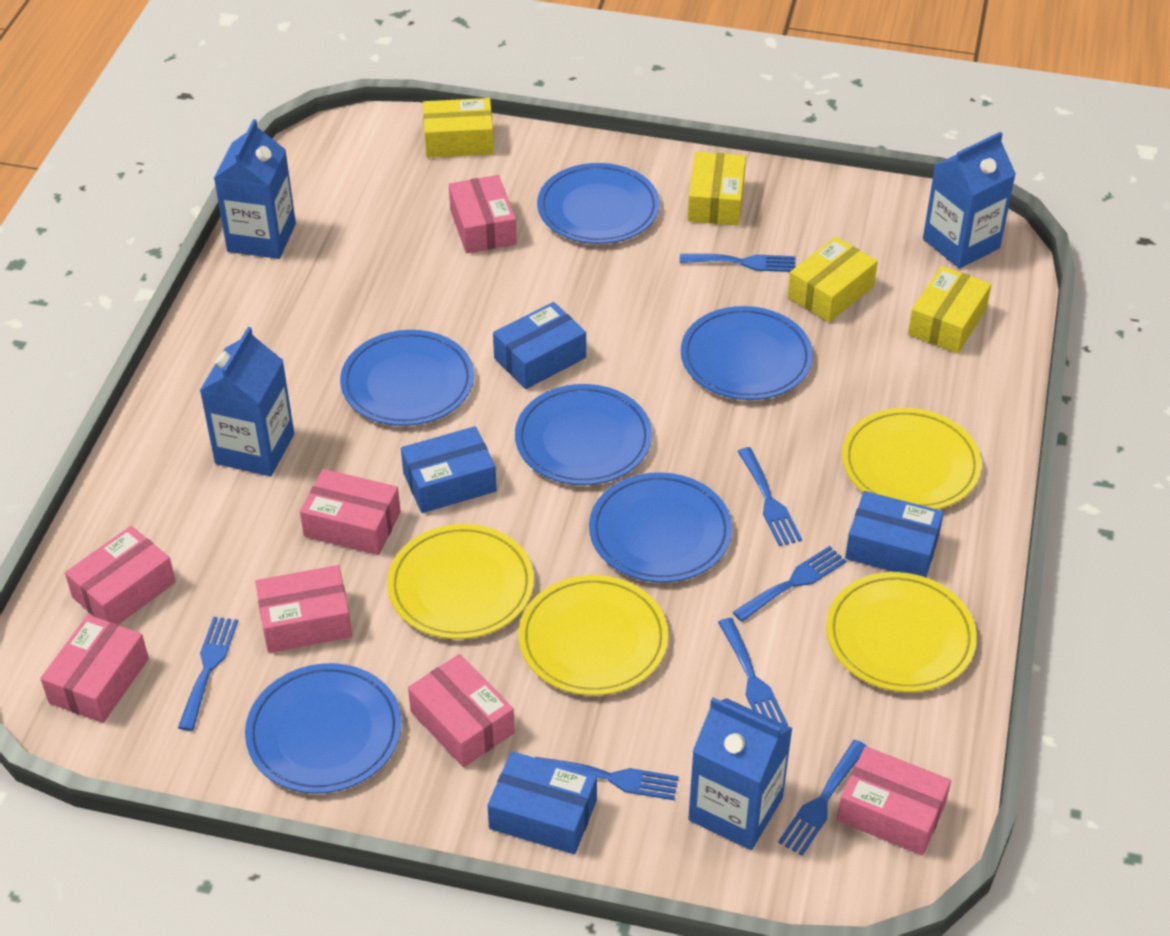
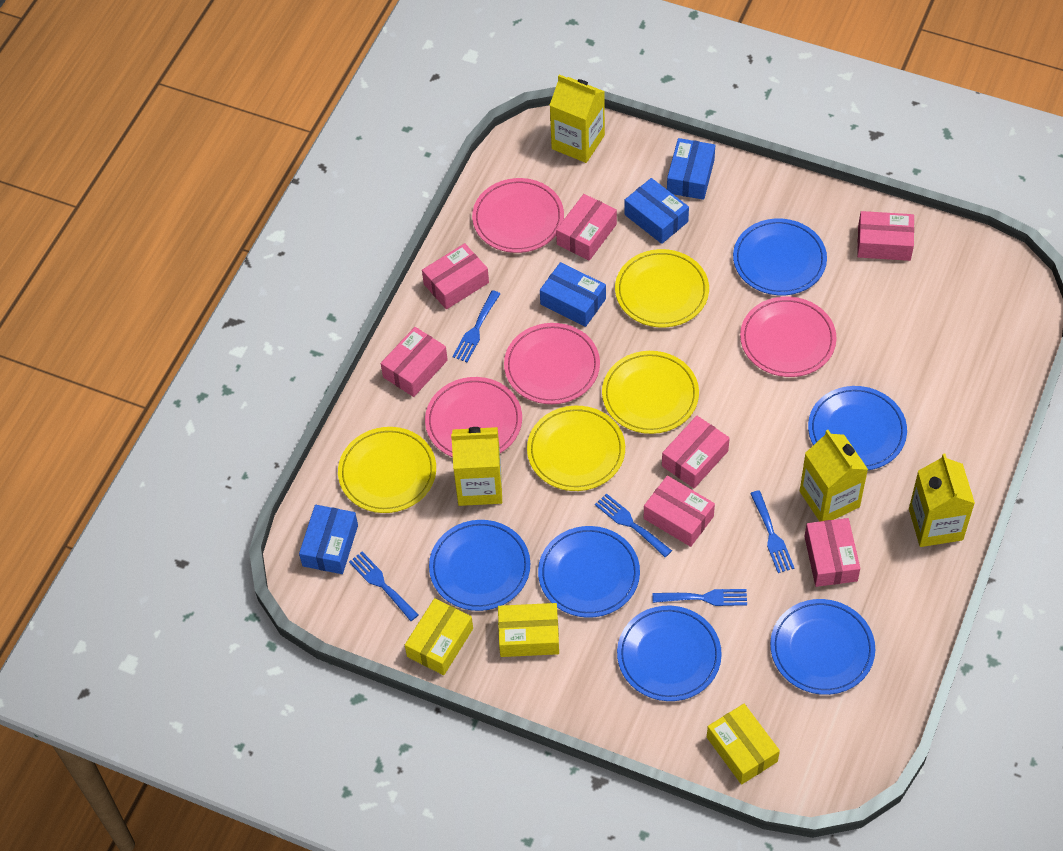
blue carton: 4 -> 0
blue fork: 7 -> 5
pink plate: 0 -> 4
yellow box: 4 -> 3
yellow carton: 0 -> 4

